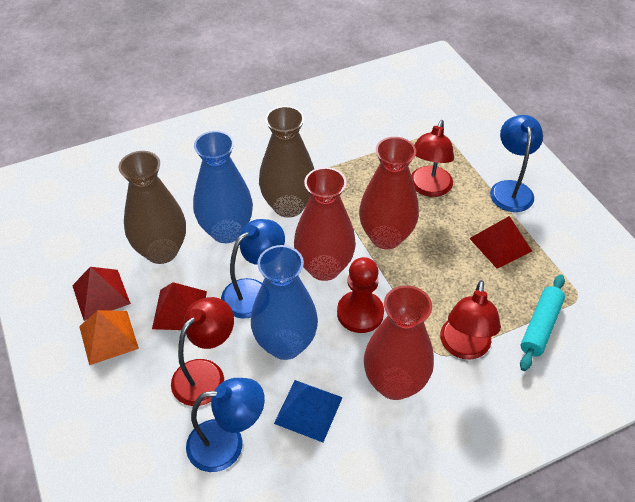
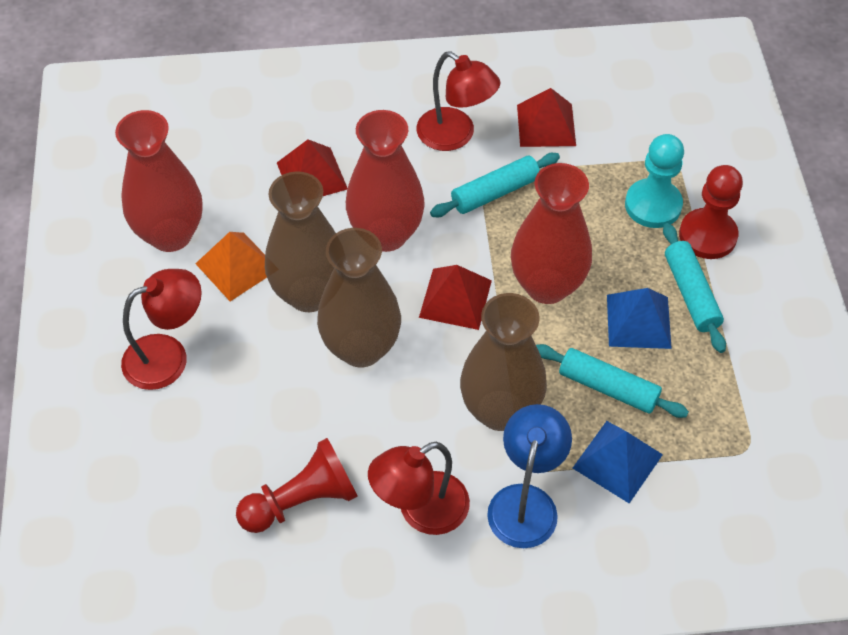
blue lamp: 3 -> 1
blue pyramid: 1 -> 2
blue vase: 2 -> 0
brown vase: 2 -> 3
red pawn: 1 -> 2
turquoise pawn: 0 -> 1
turquoise rolling pin: 1 -> 3

